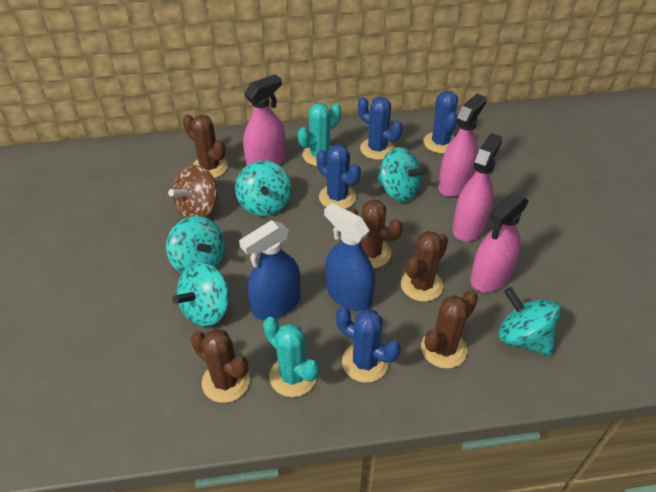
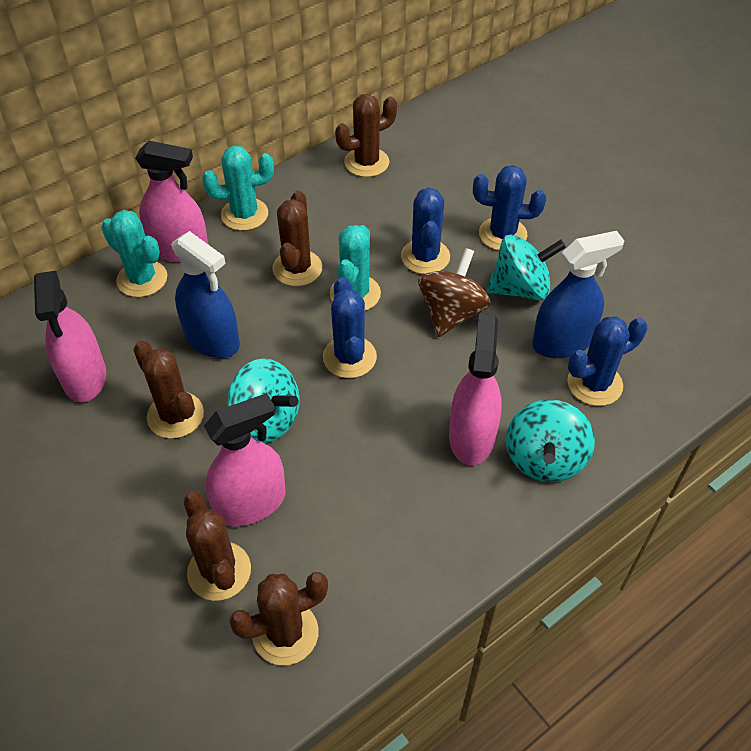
turquoise cactus: 2 -> 3
turquoise spinning top: 5 -> 3

